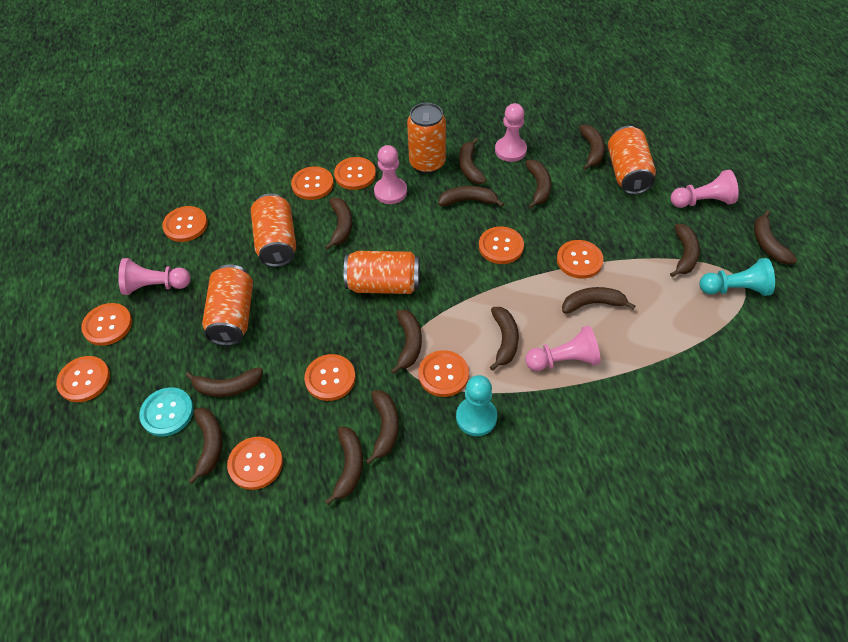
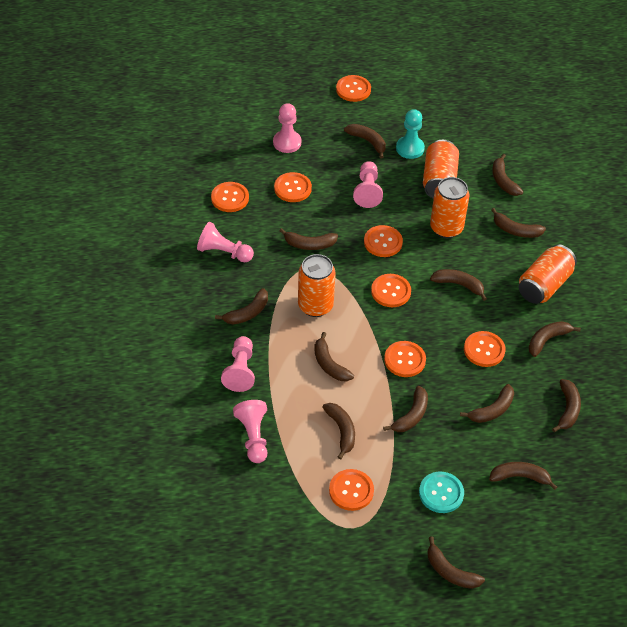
orange button: 10 -> 8
orange can: 5 -> 4
turquoise pawn: 2 -> 1

